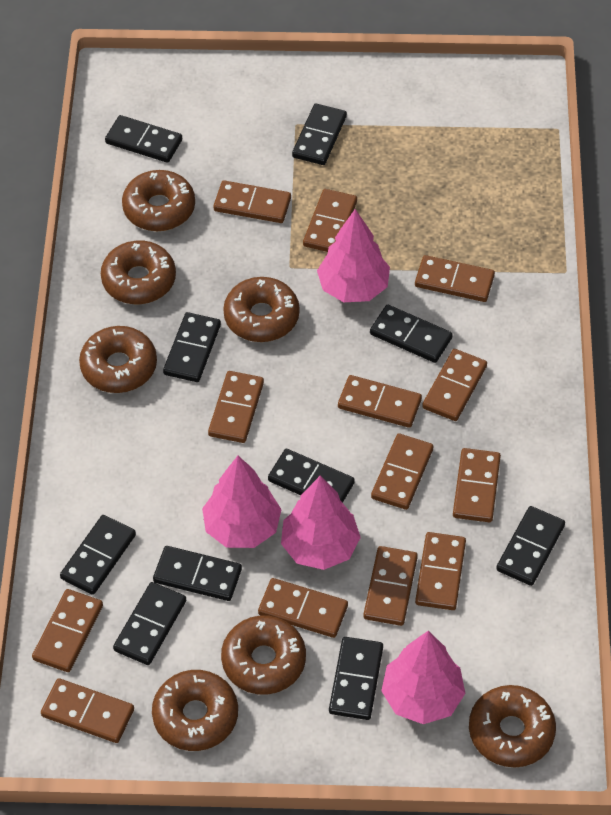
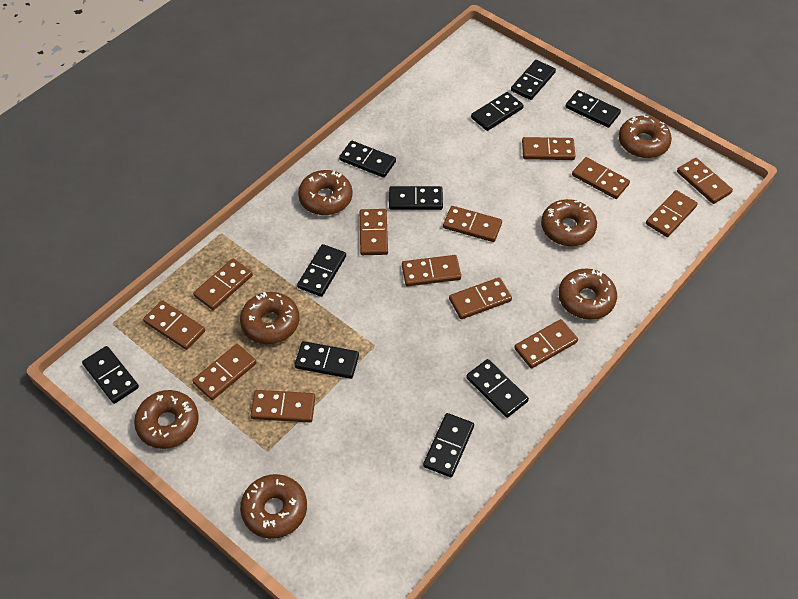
pink tree: 4 -> 0

